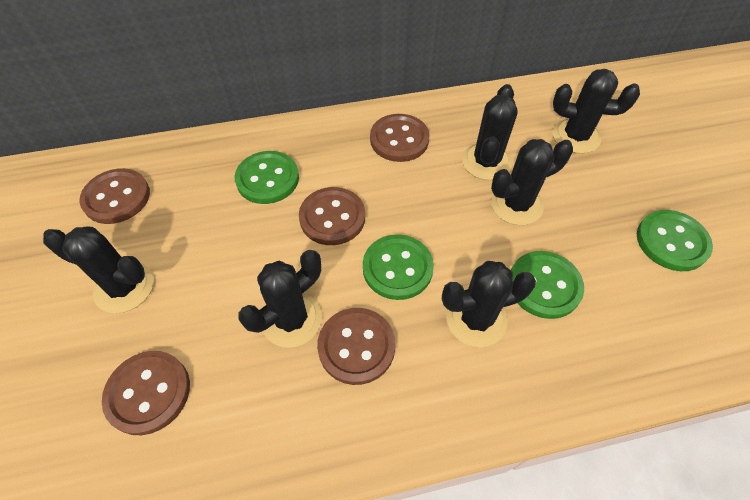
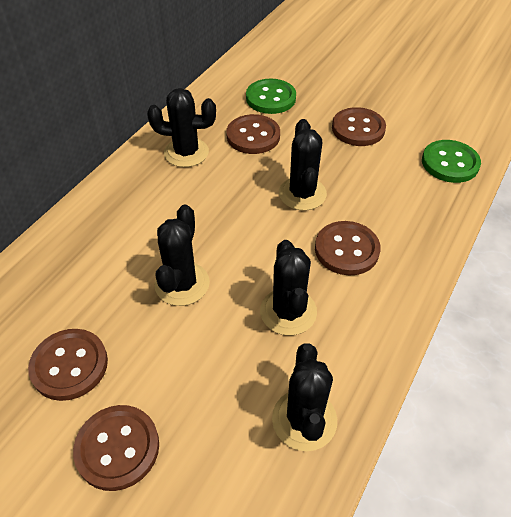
black cactus: 6 -> 5
green button: 4 -> 2

